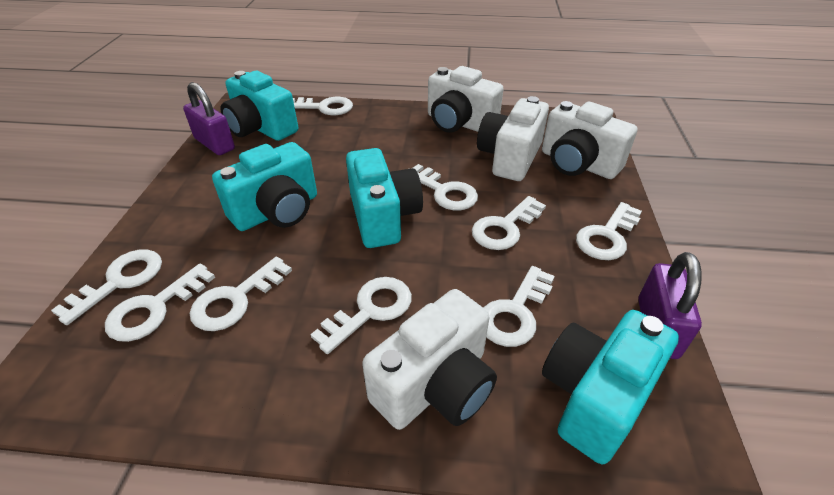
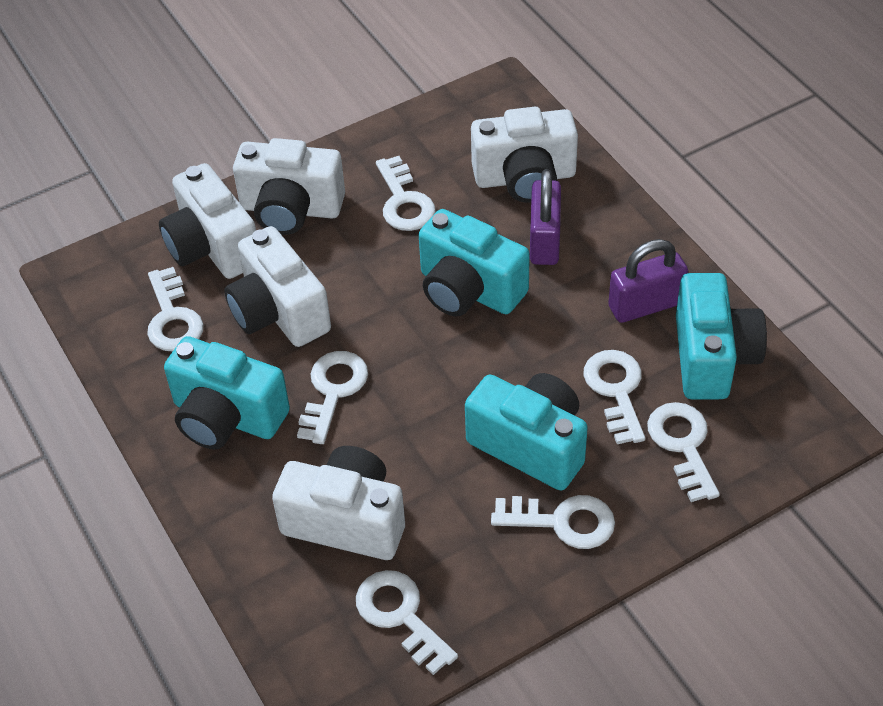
white camera: 4 -> 5
white key: 9 -> 7

